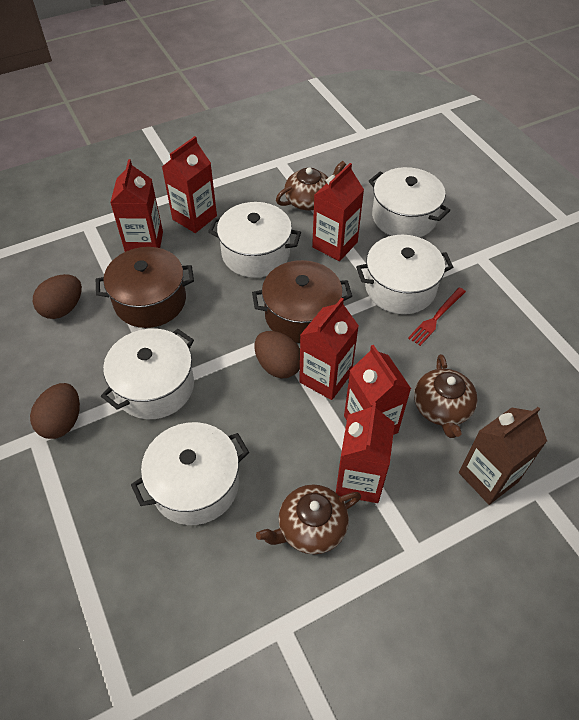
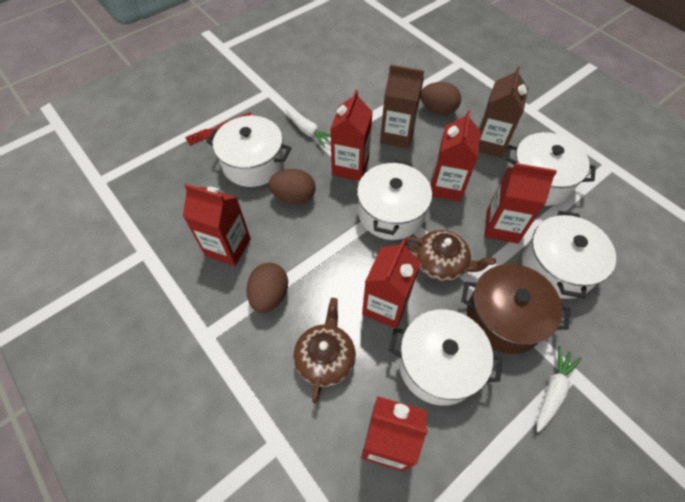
brown carton: 1 -> 2
brown pot: 2 -> 1
brown teapot: 3 -> 2
white carrot: 0 -> 2

